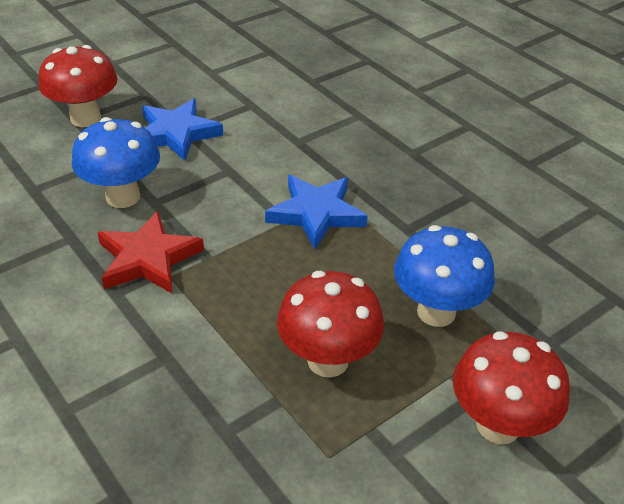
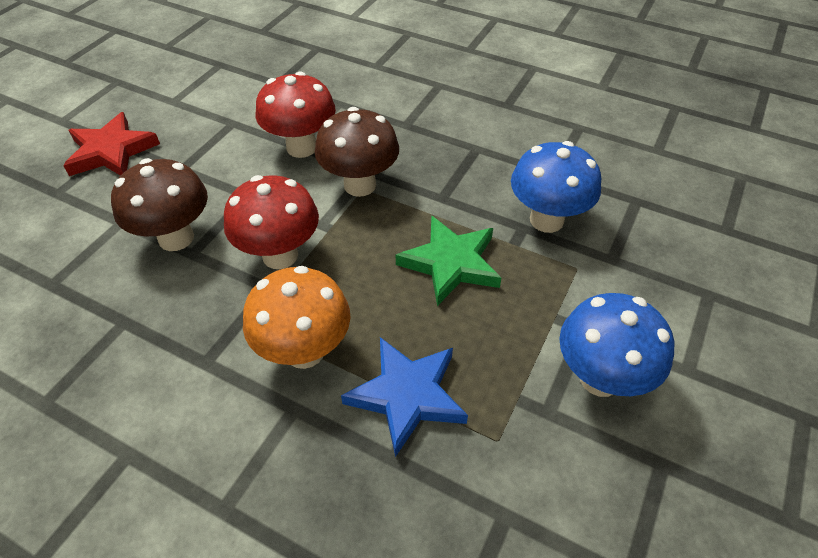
blue star: 2 -> 1
brown mushroom: 0 -> 2
green star: 0 -> 1
orange mushroom: 0 -> 1
red mushroom: 3 -> 2

